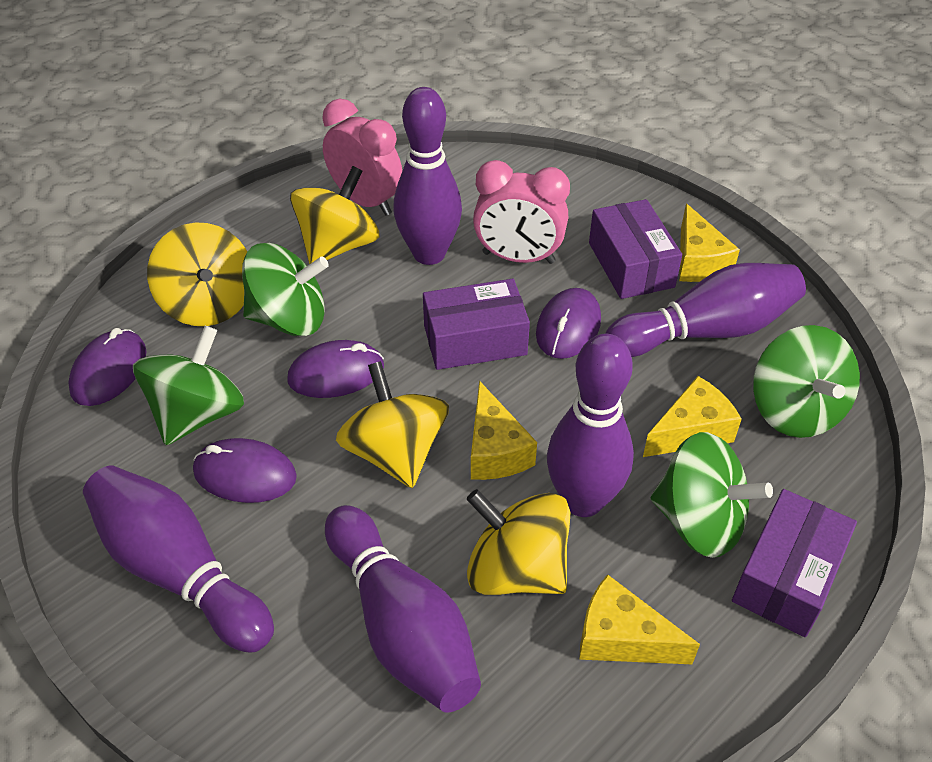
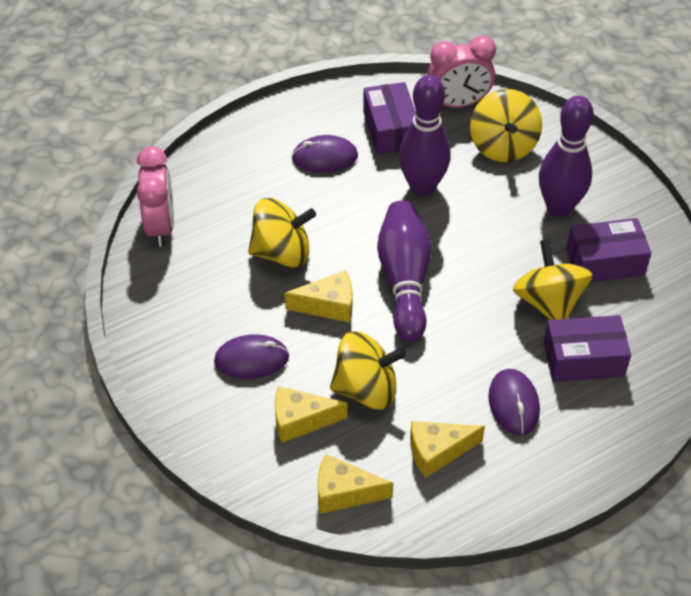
green spinning top: 4 -> 0
purple bowling pin: 5 -> 3
purple mouse: 4 -> 3

